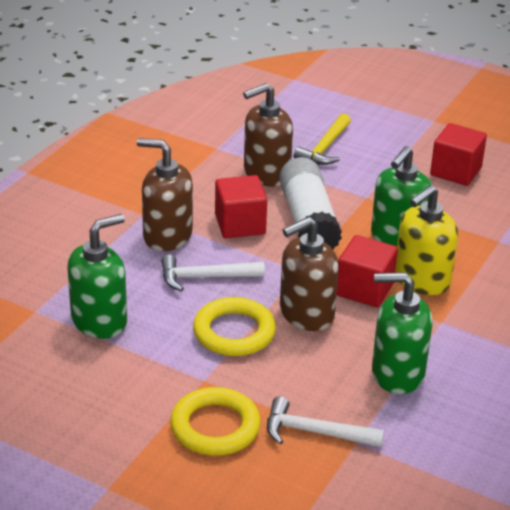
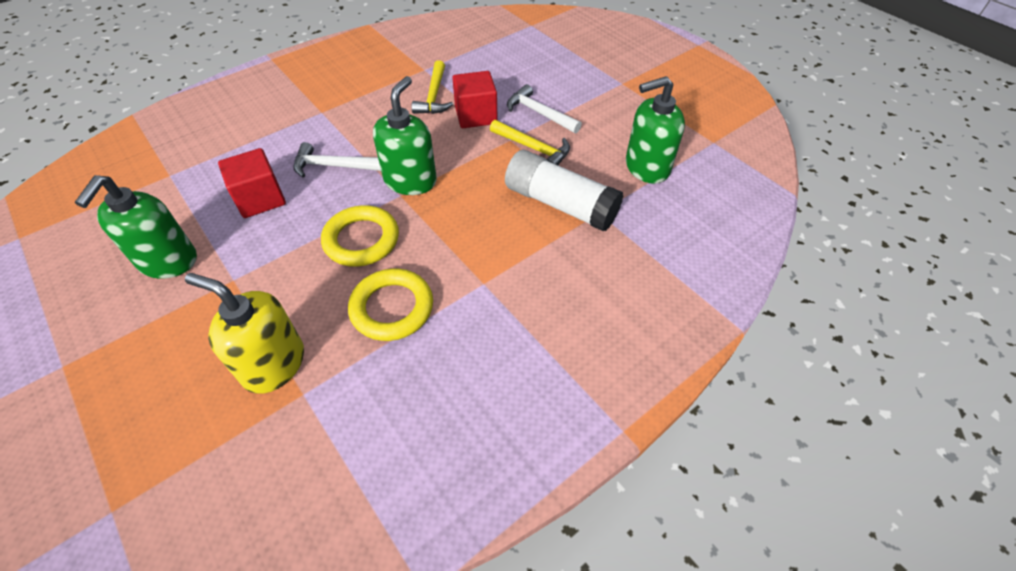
brown soap dispenser: 3 -> 0
red cube: 3 -> 2
yellow hammer: 1 -> 2

